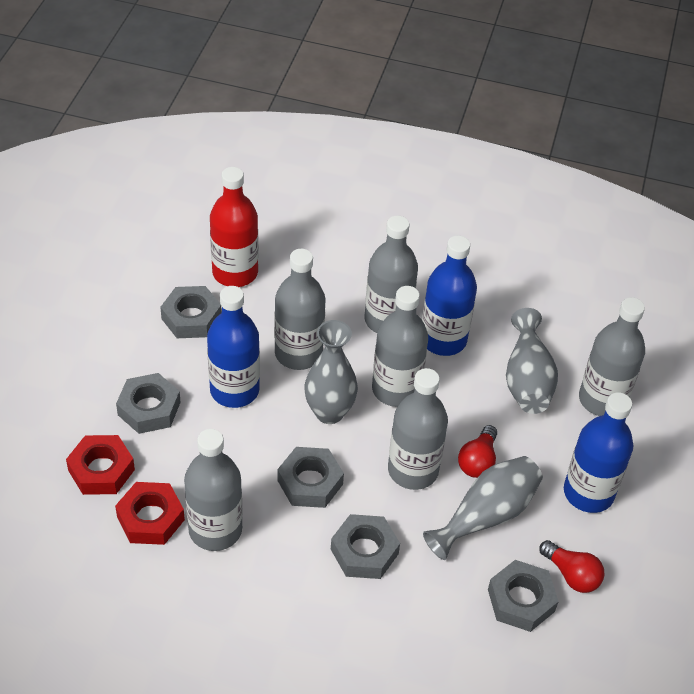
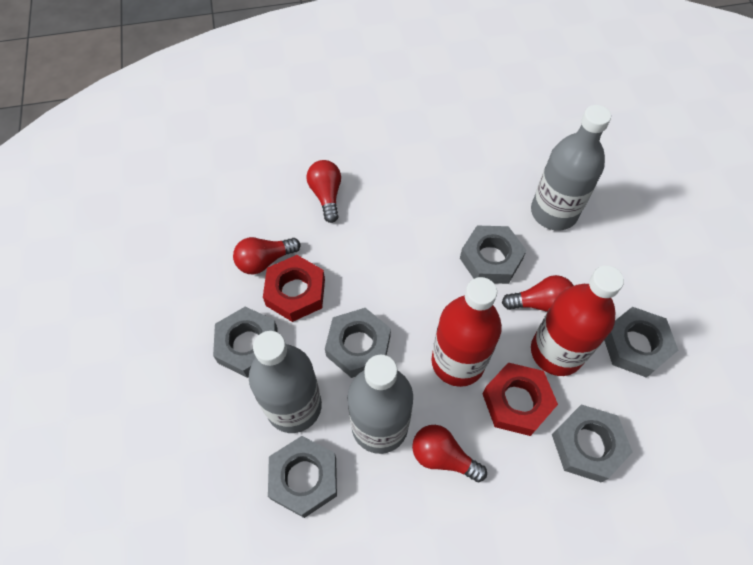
blue bottle: 3 -> 0
grey bottle: 6 -> 3
grey nut: 5 -> 6
grey vase: 3 -> 0
red bottle: 1 -> 2
red light bulb: 2 -> 4

